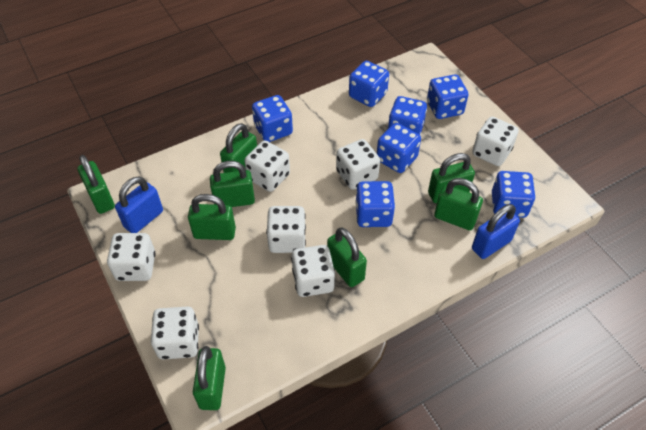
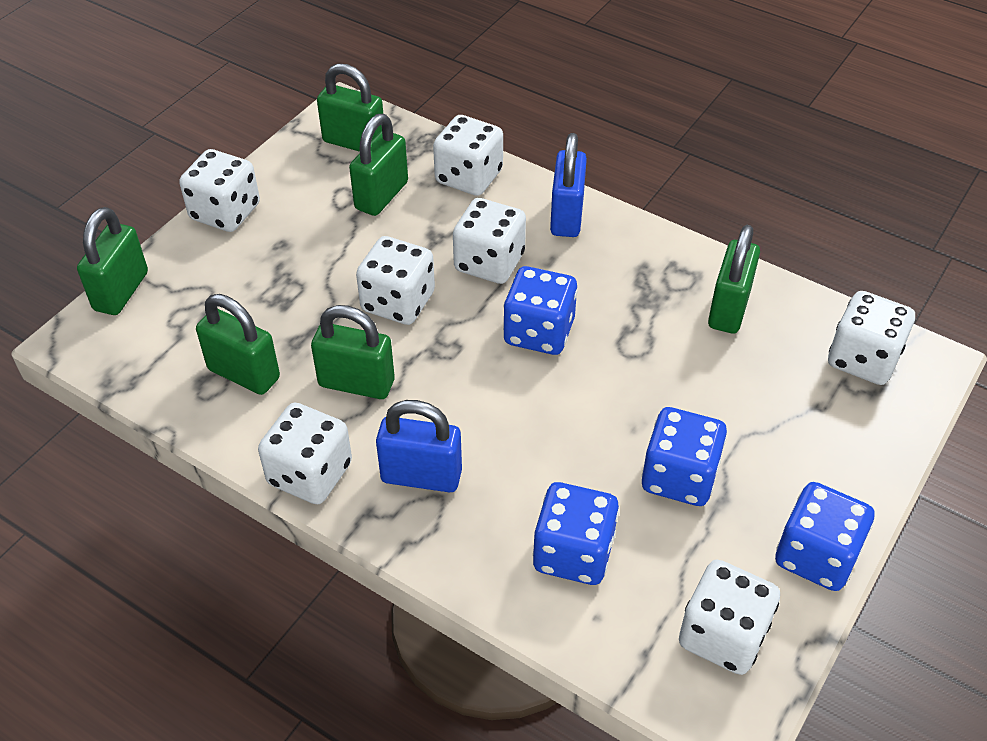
blue dice: 7 -> 4
green padlock: 8 -> 6

